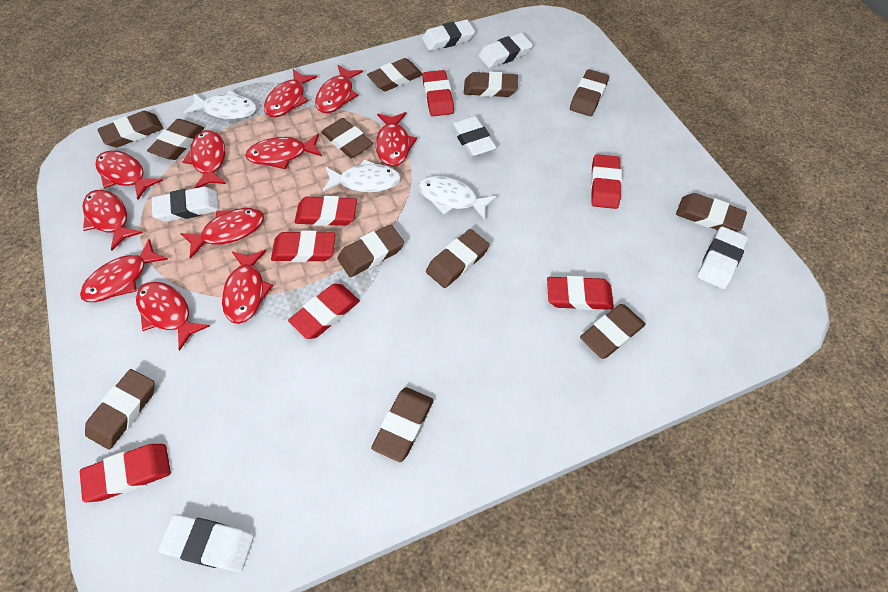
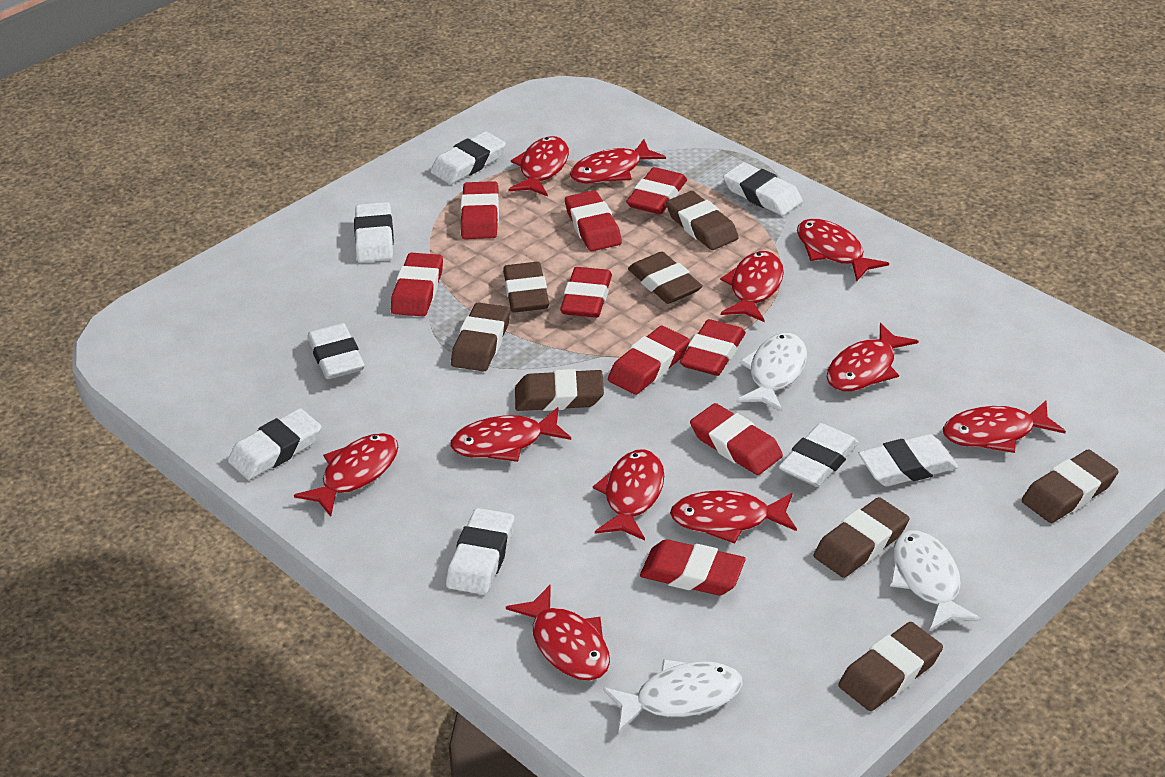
brown eraser: 12 -> 8
red eraser: 7 -> 9
white eraser: 6 -> 8

